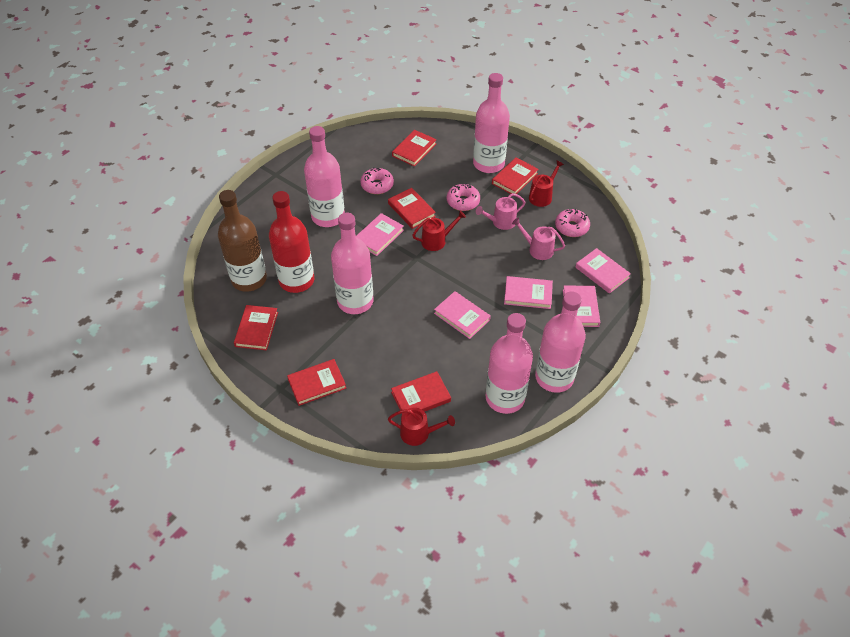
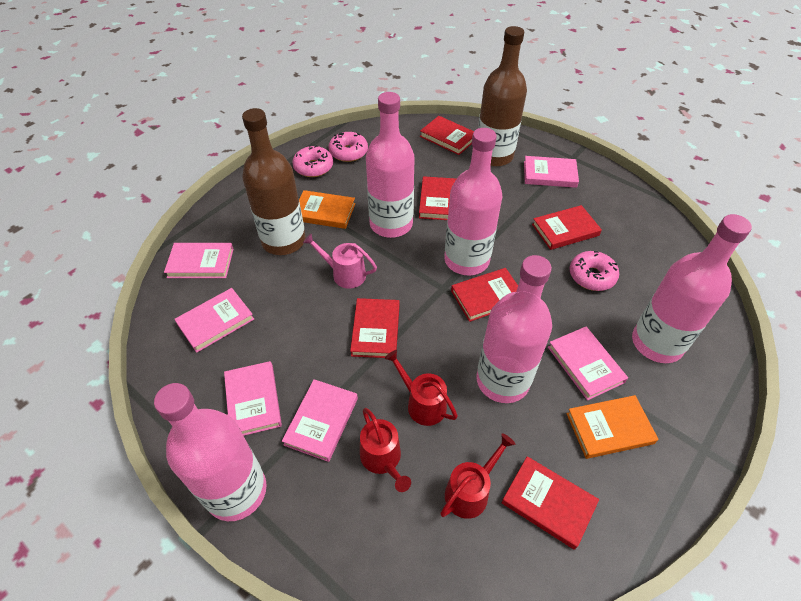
brown bottle: 1 -> 2
orange book: 0 -> 2
pink book: 5 -> 6
pink watering can: 2 -> 1
red bottle: 1 -> 0

